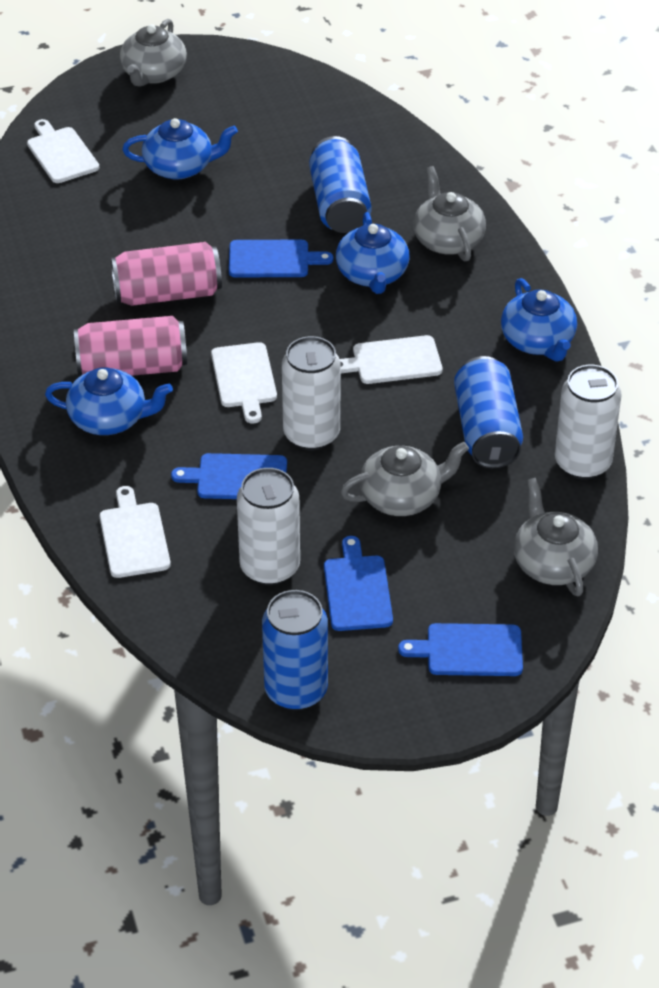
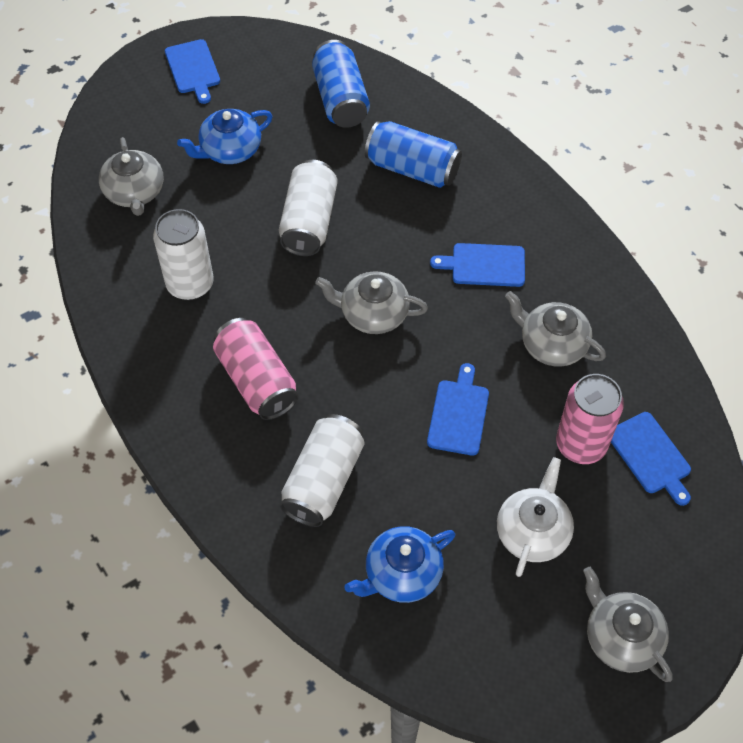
blue can: 3 -> 2
blue teapot: 4 -> 2
white cutting board: 4 -> 0
white teapot: 0 -> 1

